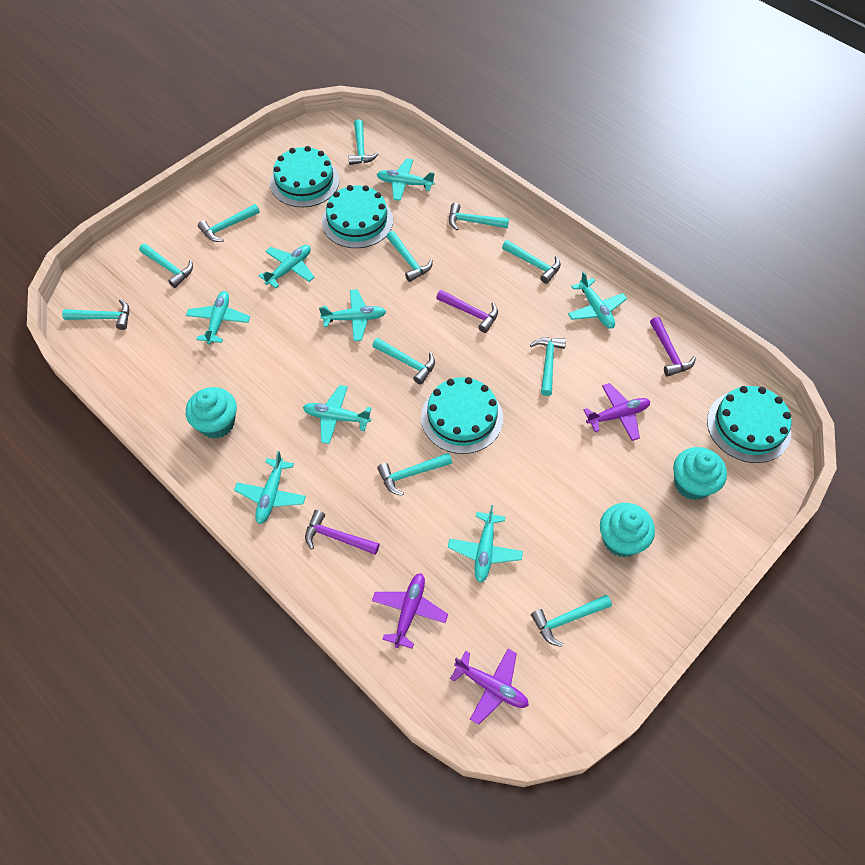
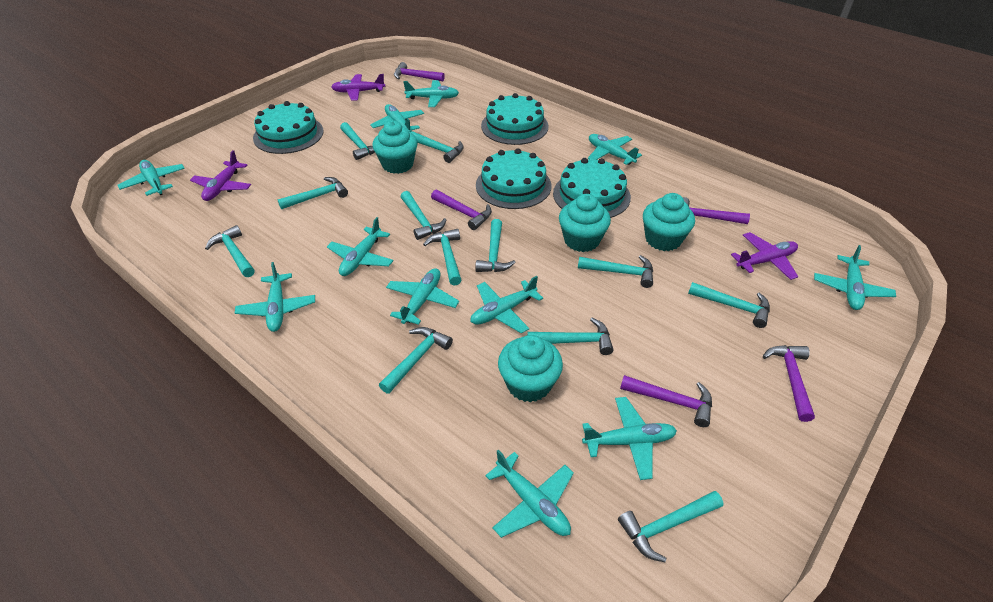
purple hammer: 3 -> 5
turquoise cupcake: 3 -> 4
turquoise hammer: 11 -> 12
turquoise plane: 8 -> 11

